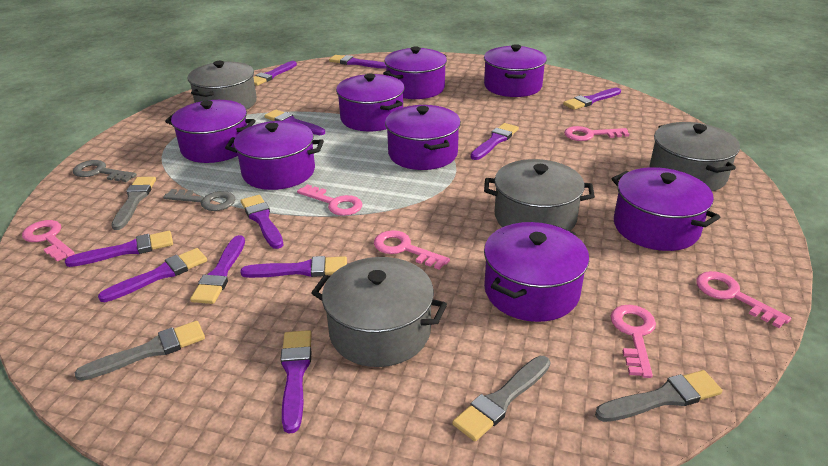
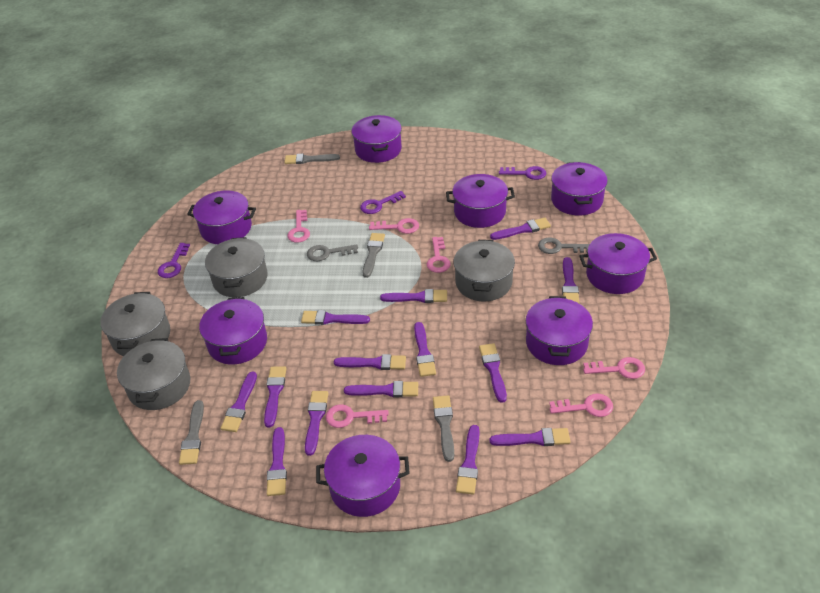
purple brush: 11 -> 14
purple key: 0 -> 3

